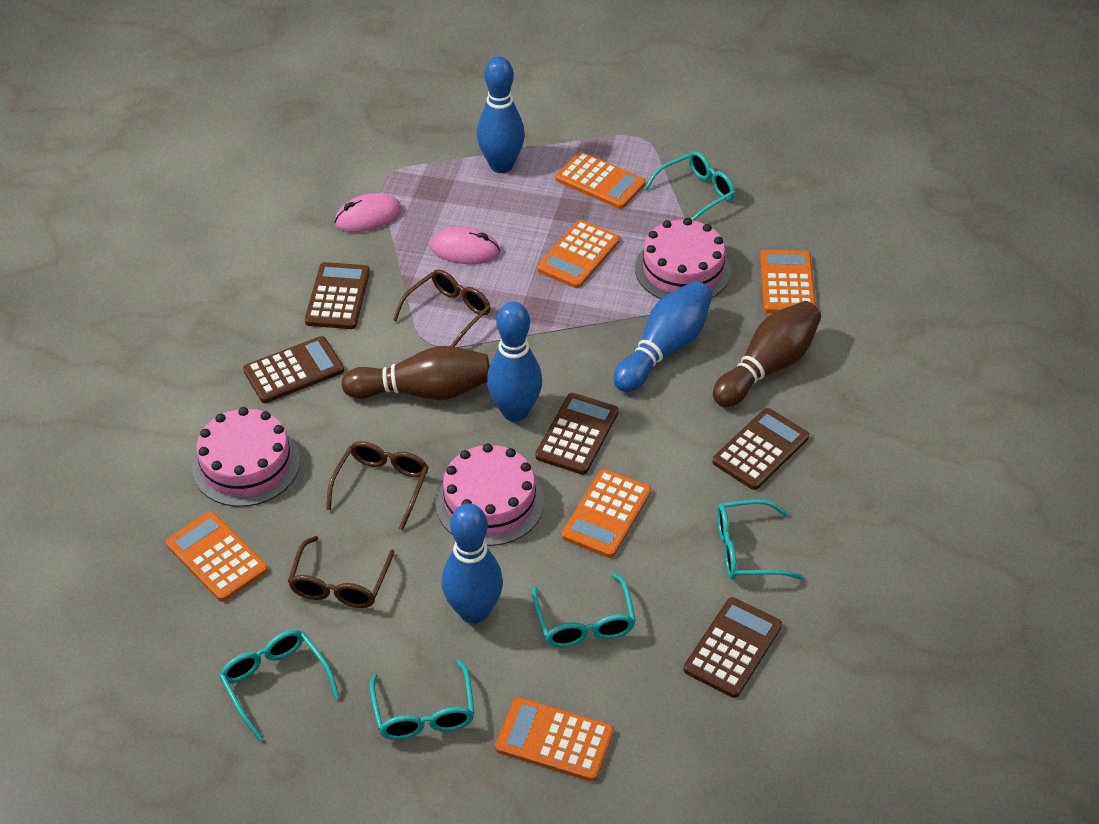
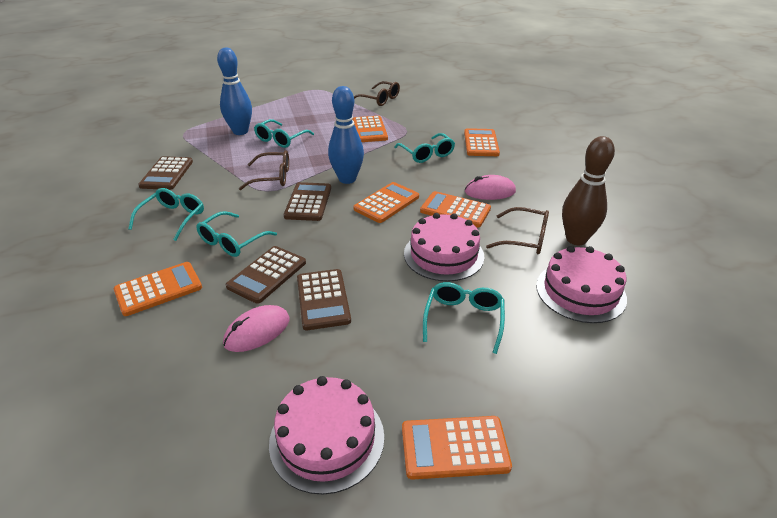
blue bowling pin: 4 -> 2
brown bowling pin: 2 -> 1
brown calculator: 5 -> 4

